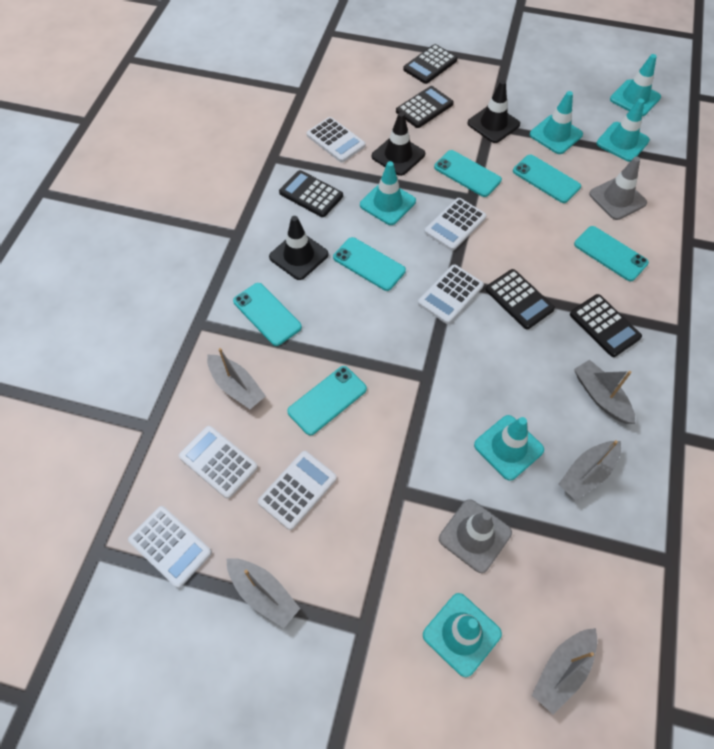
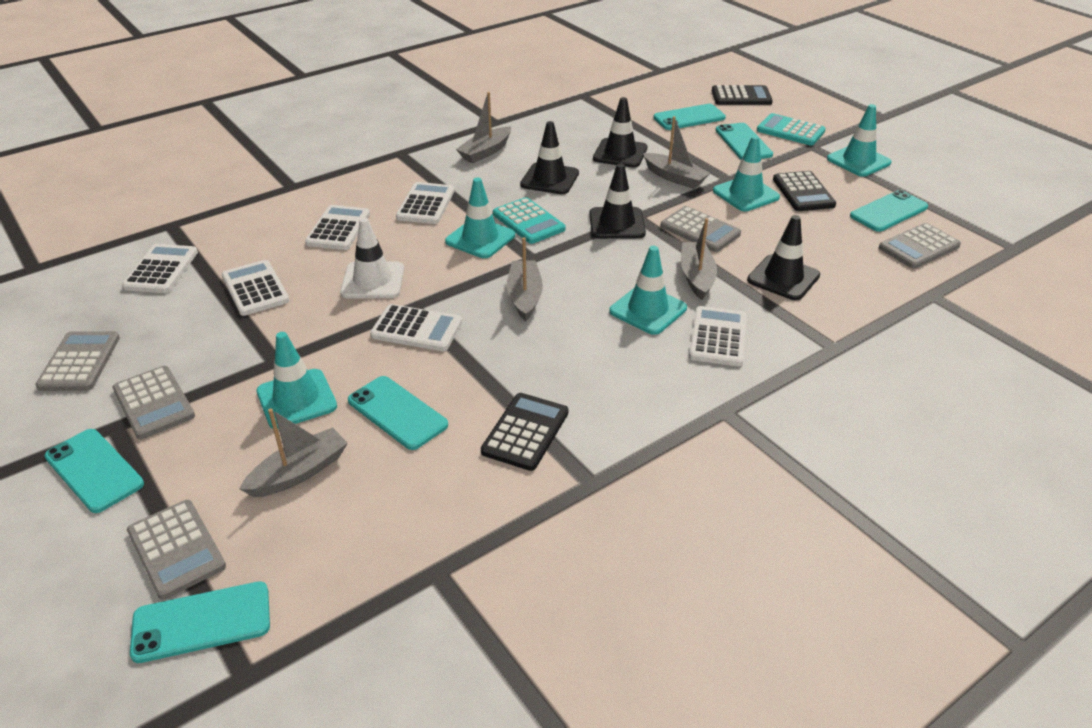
black calculator: 5 -> 3
black traffic cone: 3 -> 4
grey calculator: 0 -> 5
grey traffic cone: 2 -> 0
turquoise calculator: 0 -> 2
turquoise traffic cone: 6 -> 5
white traffic cone: 0 -> 1

